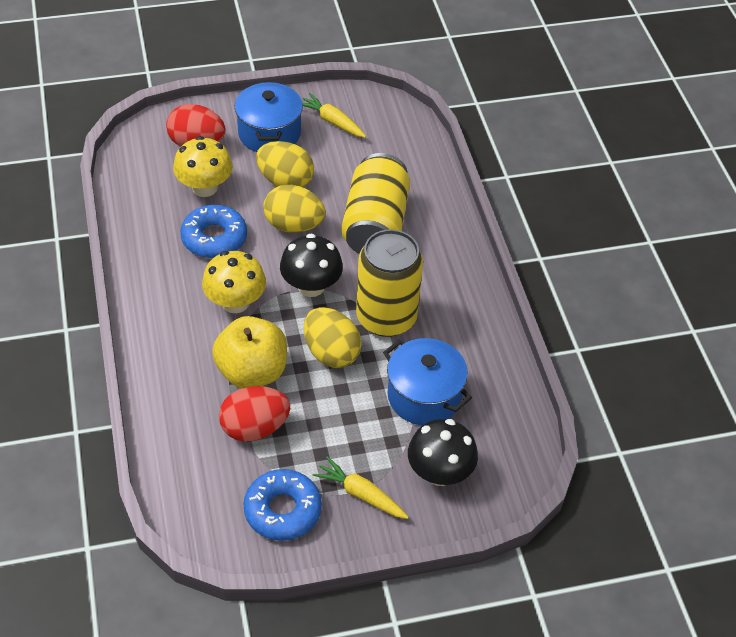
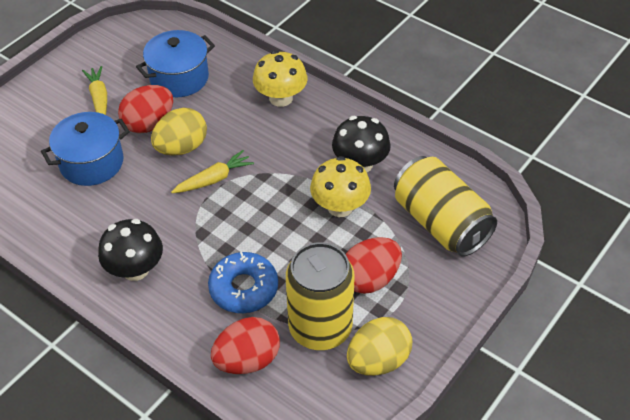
blue donut: 2 -> 1
red egg: 2 -> 3
yellow apple: 1 -> 0
yellow egg: 3 -> 2

